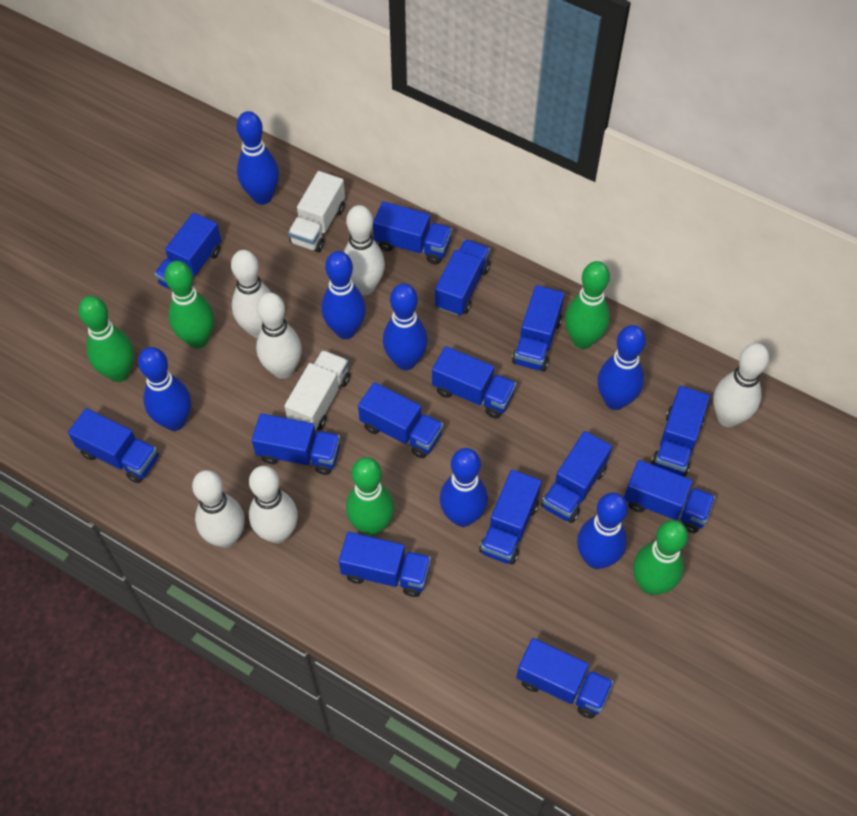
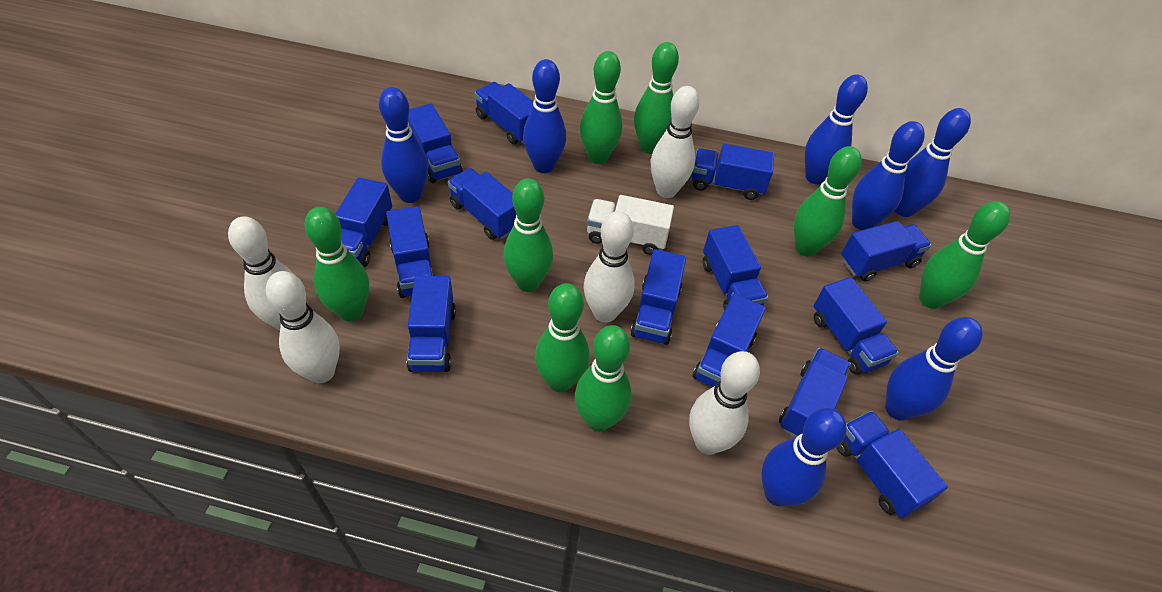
green bowling pin: 5 -> 8
white bowling pin: 6 -> 5
white truck: 2 -> 1

